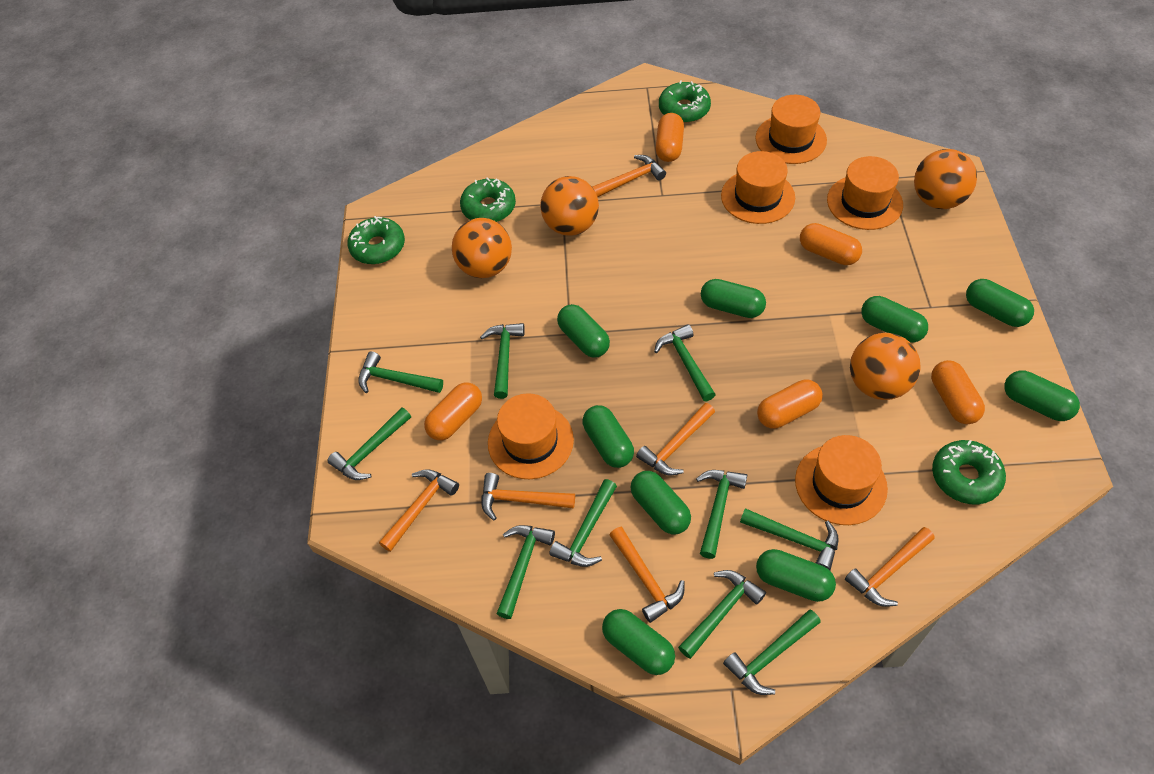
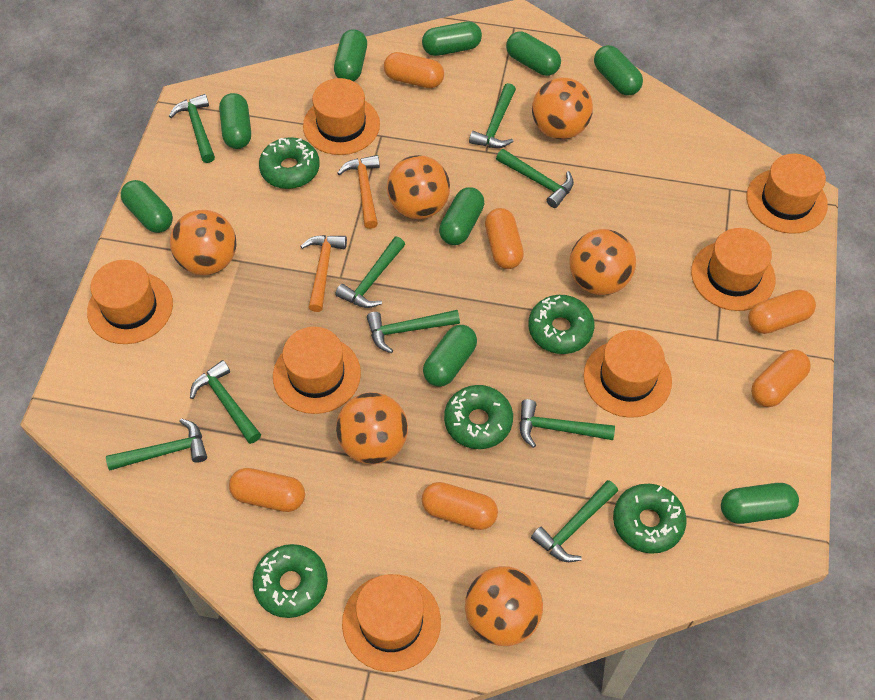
green donut: 4 -> 5
green hammer: 10 -> 9
orange ball: 4 -> 6
orange capsule: 5 -> 6
orange hammer: 6 -> 2
orange hat: 5 -> 7

